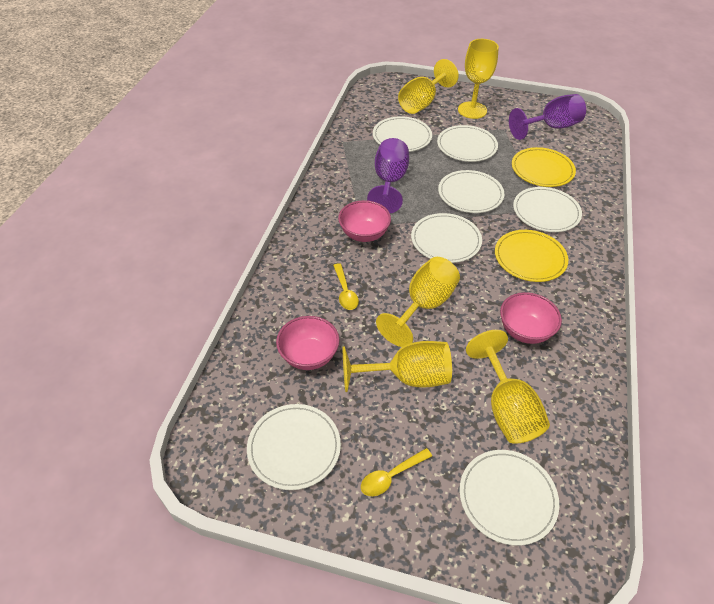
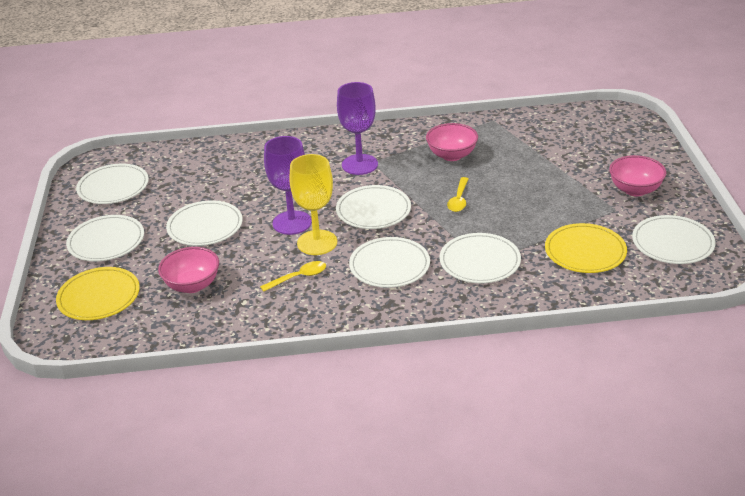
yellow goblet: 5 -> 1

